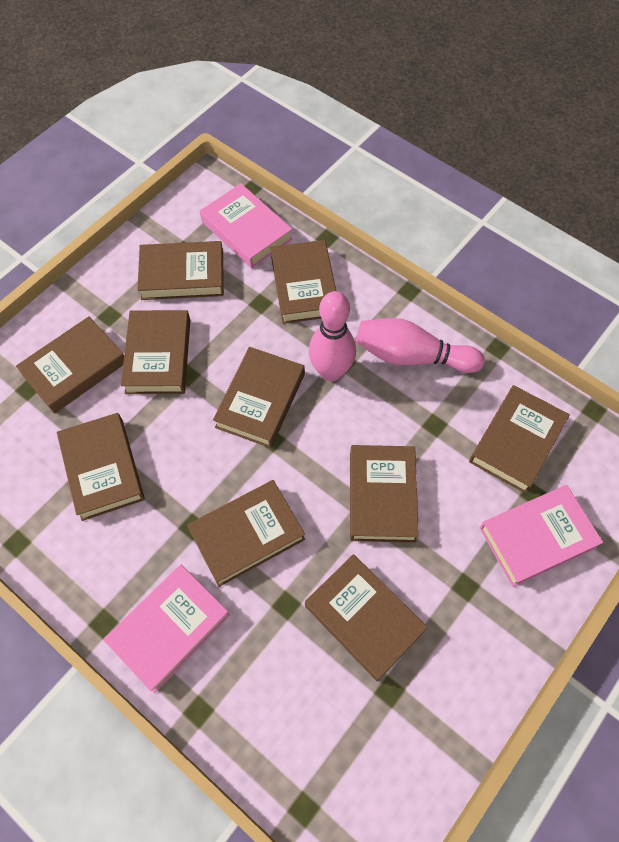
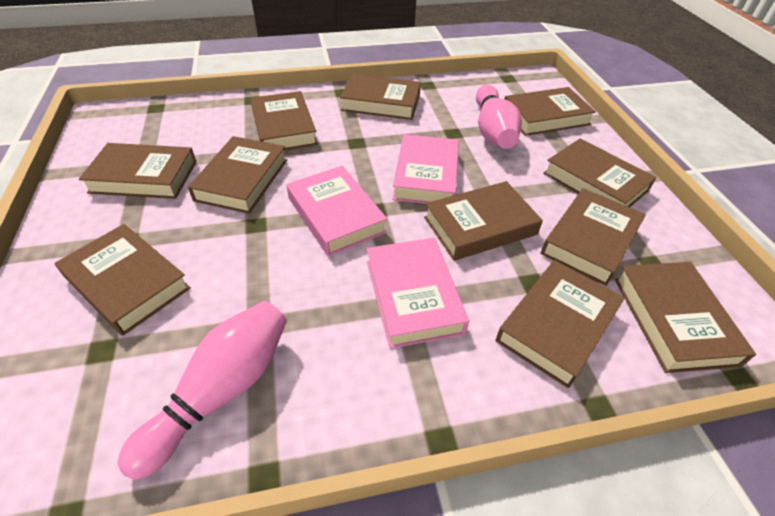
brown book: 10 -> 11

